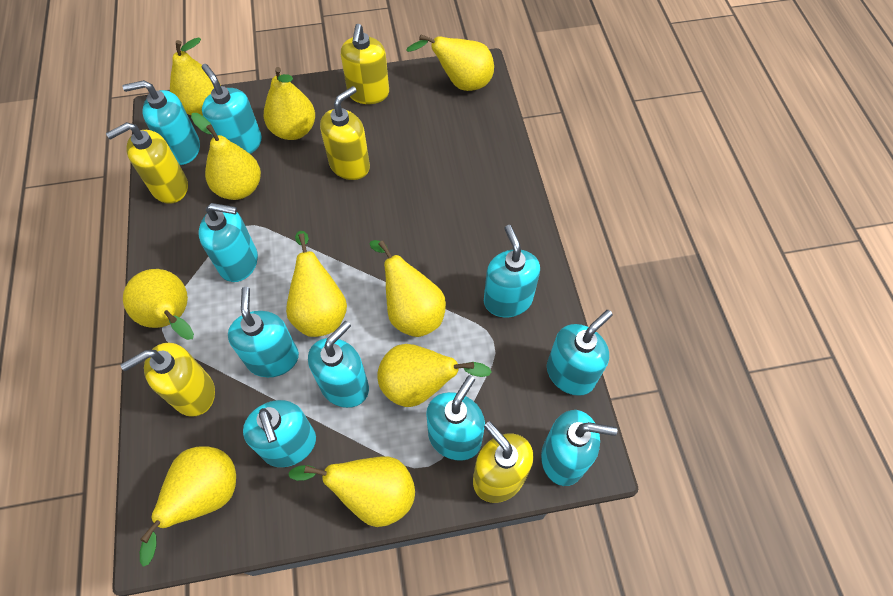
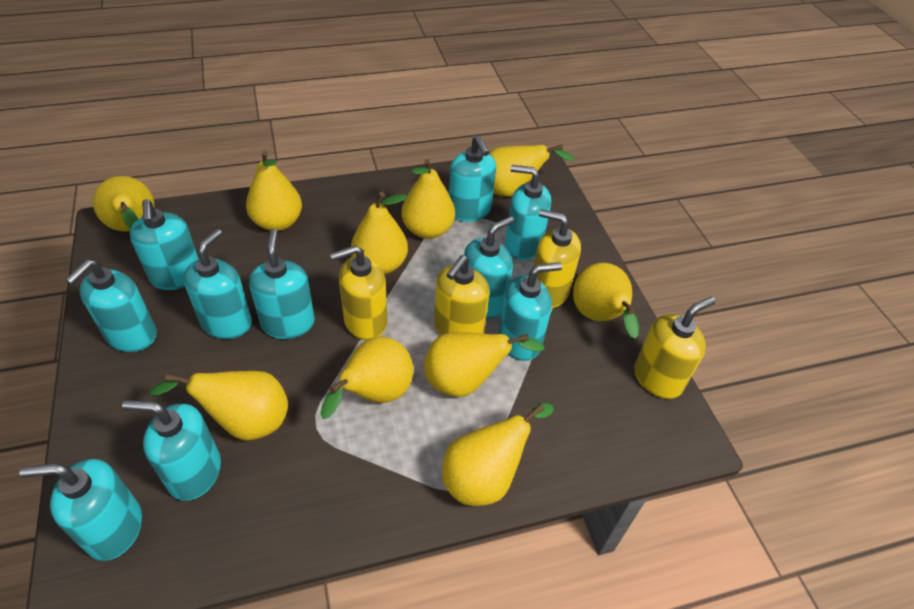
yellow soap dispenser: 5 -> 4

